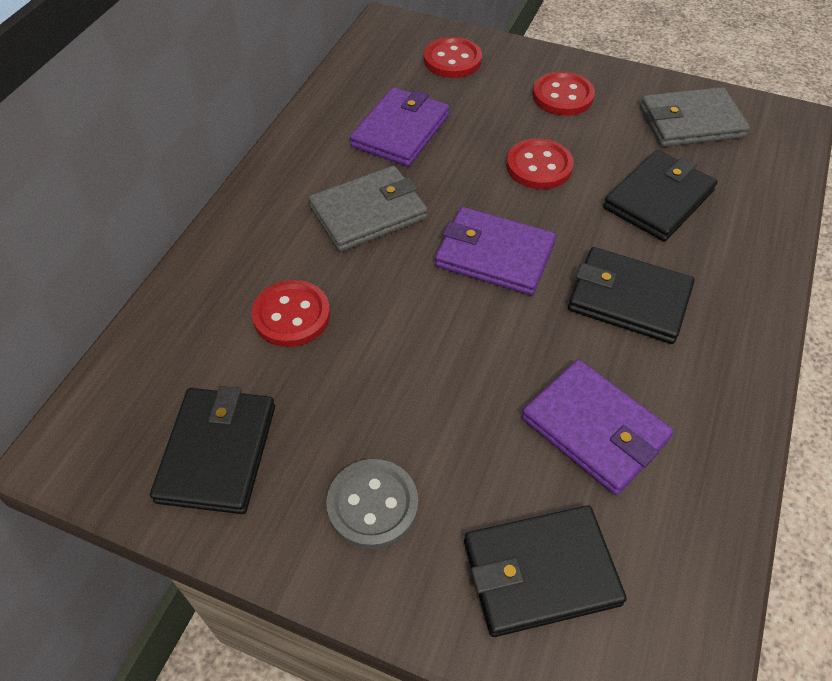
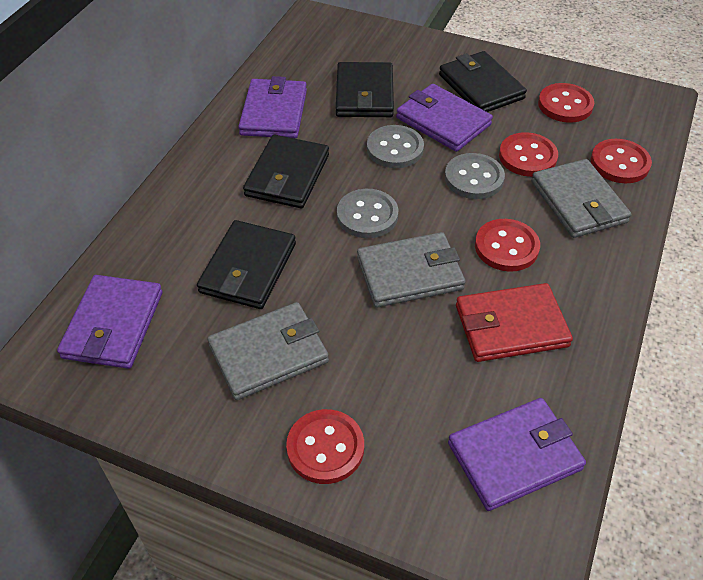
grey button: 1 -> 3
grey wallet: 2 -> 3
purple wallet: 3 -> 4
red button: 4 -> 5
red wallet: 0 -> 1

